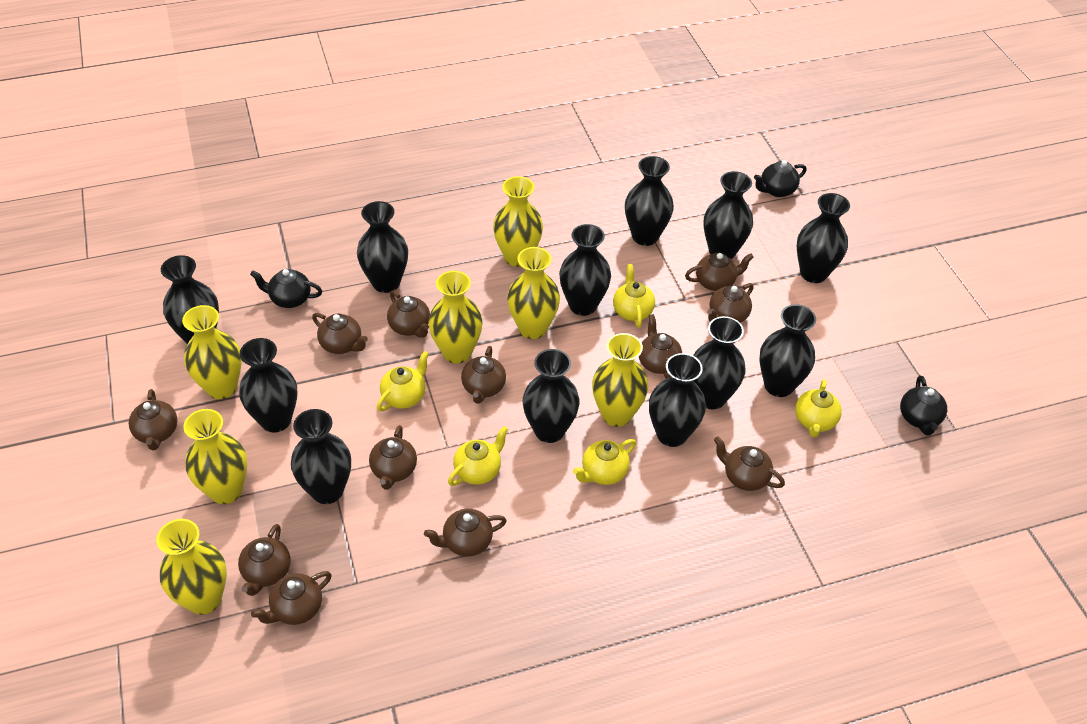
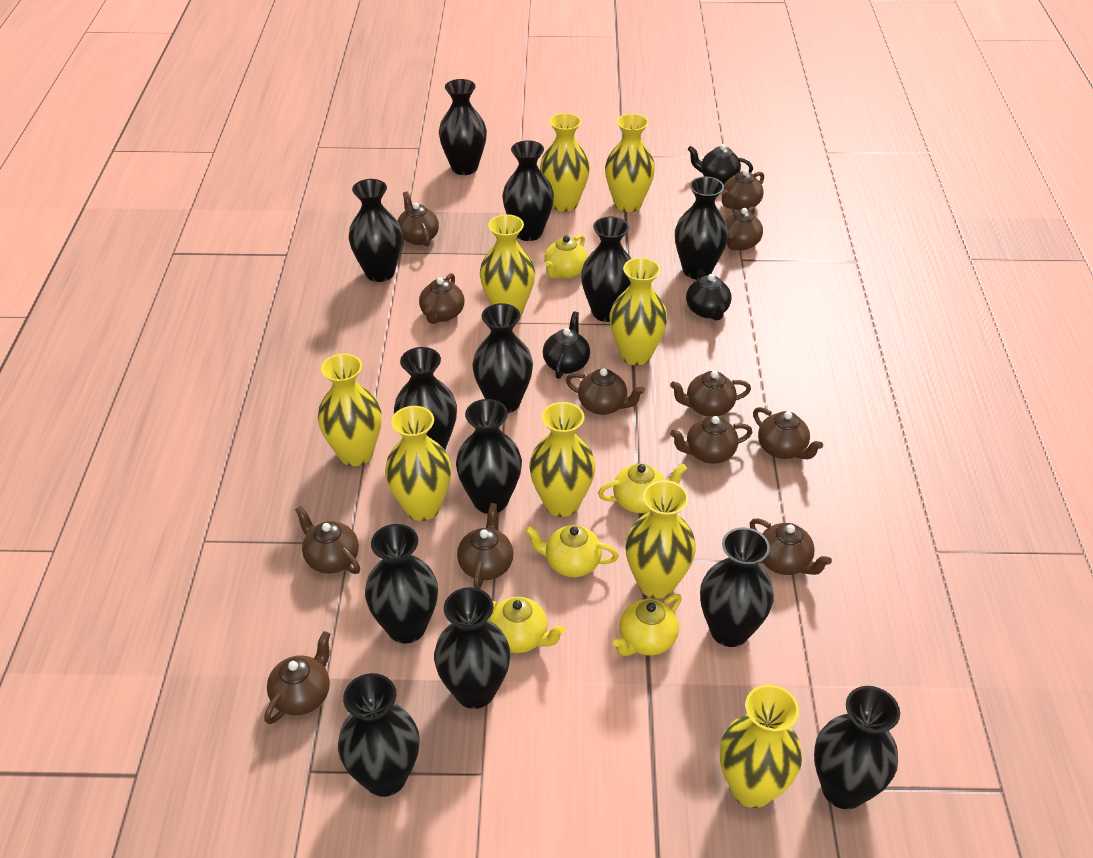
black vase: 12 -> 13
yellow vase: 7 -> 9

